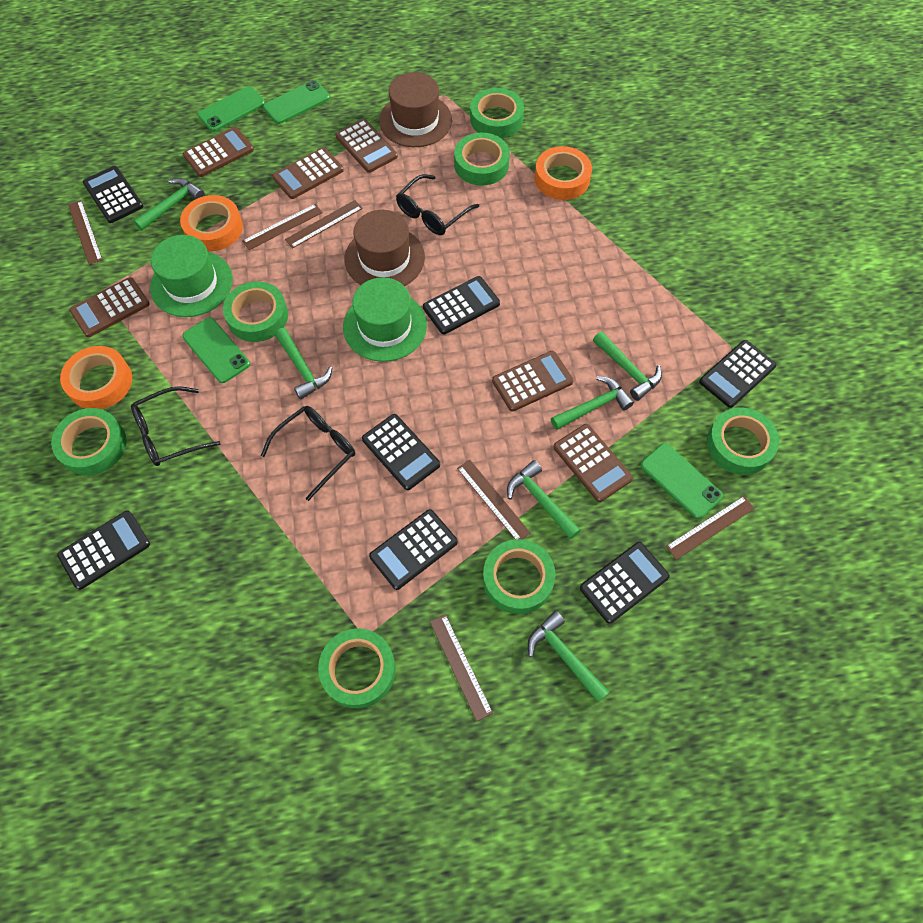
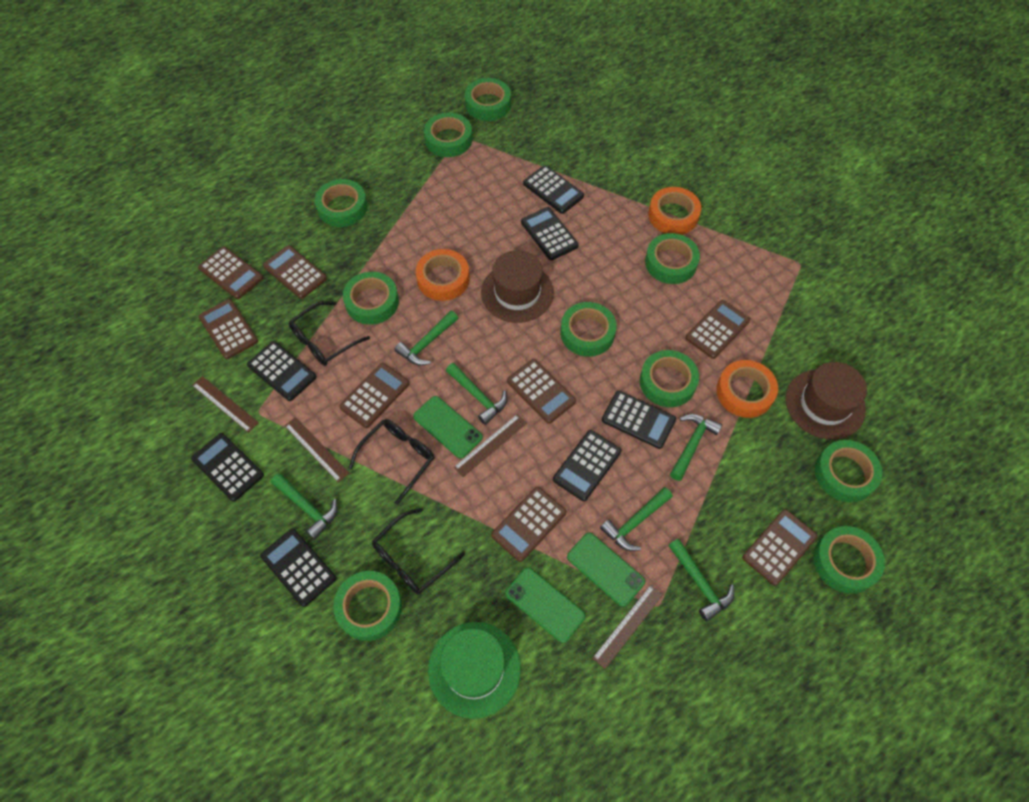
brown calculator: 6 -> 8
brown ruler: 6 -> 4
green hat: 2 -> 1
green phone: 4 -> 3
green tape: 7 -> 10

